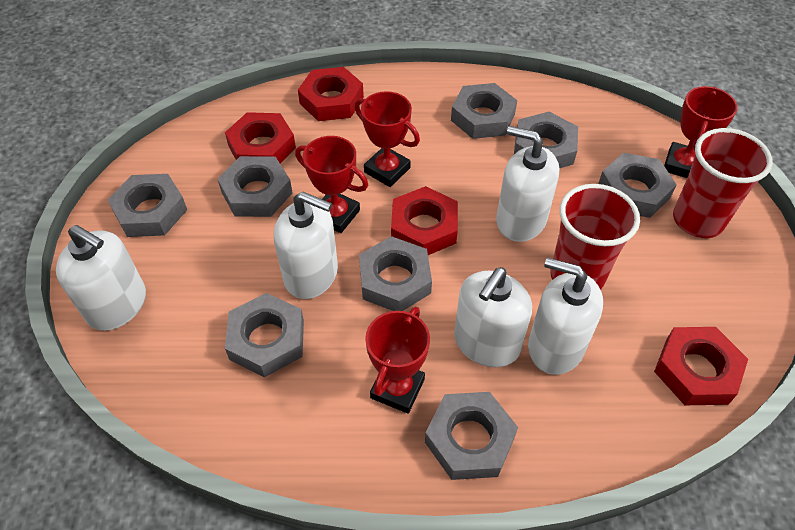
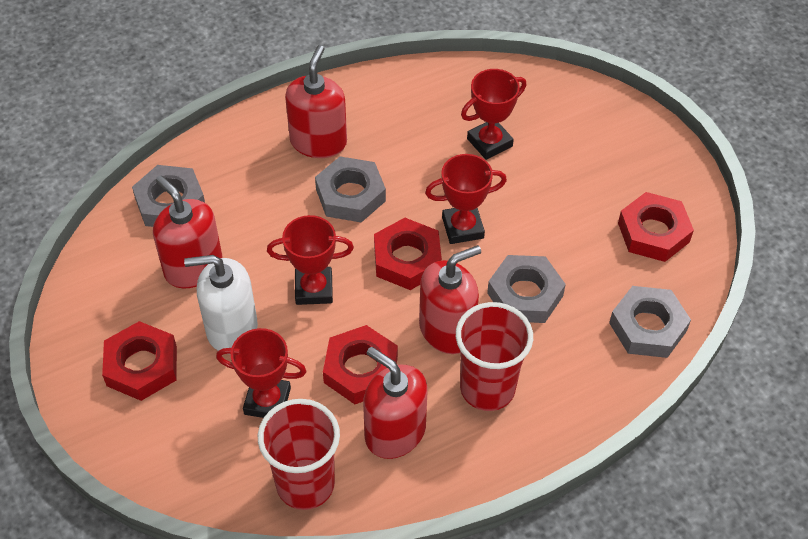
grey nut: 8 -> 4
red soap dispenser: 0 -> 4
white soap dispenser: 5 -> 1

